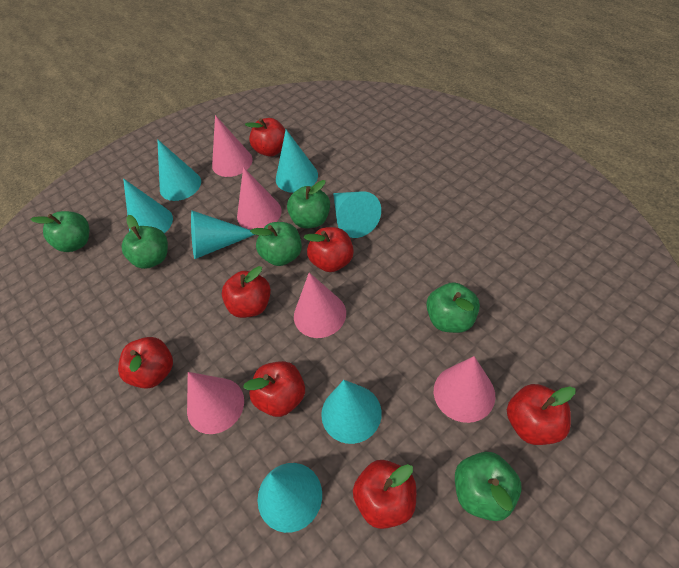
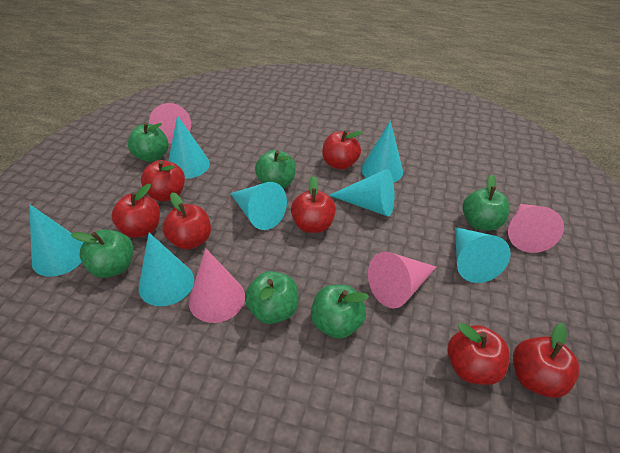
pink cone: 5 -> 4

